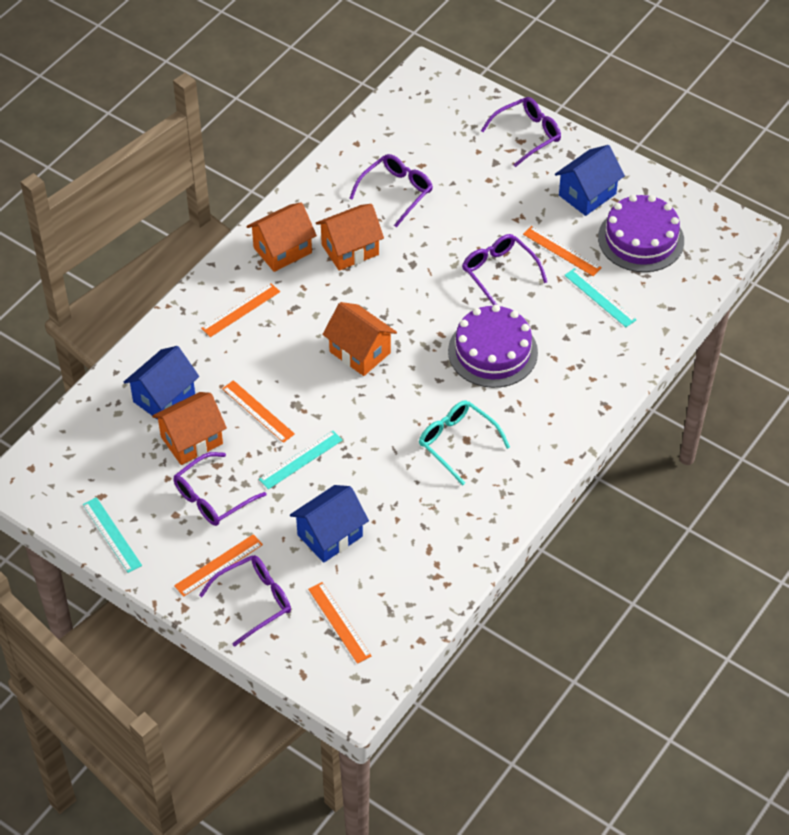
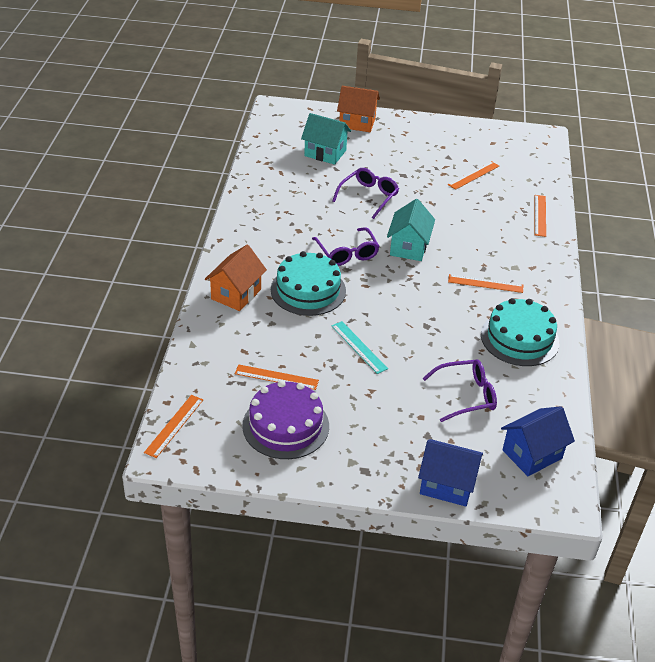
blue house: 3 -> 2
orange house: 4 -> 2
purple cake: 2 -> 1
purple glasses: 5 -> 3
turquoise cake: 0 -> 2
turquoise glasses: 1 -> 0
turquoise house: 0 -> 2
turquoise ruler: 3 -> 1

